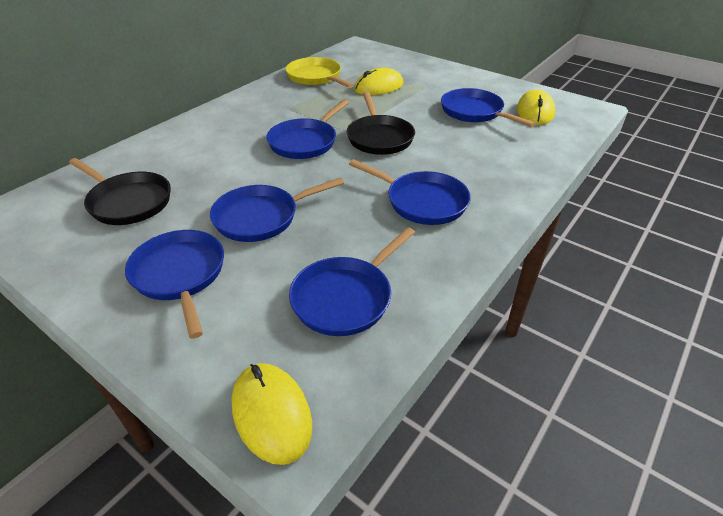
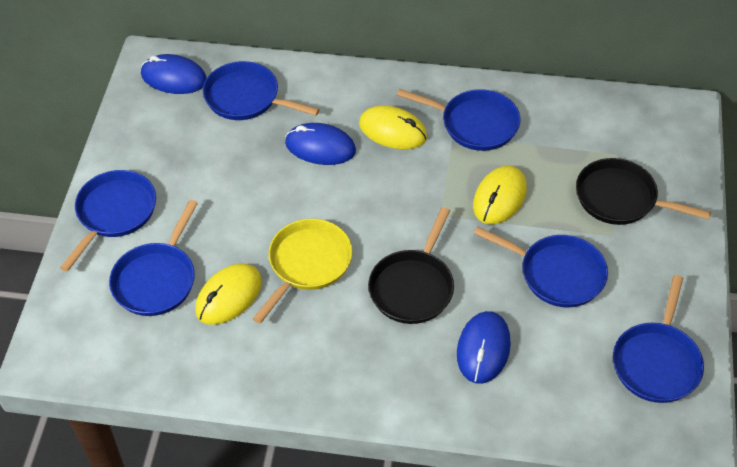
blue mouse: 0 -> 3

